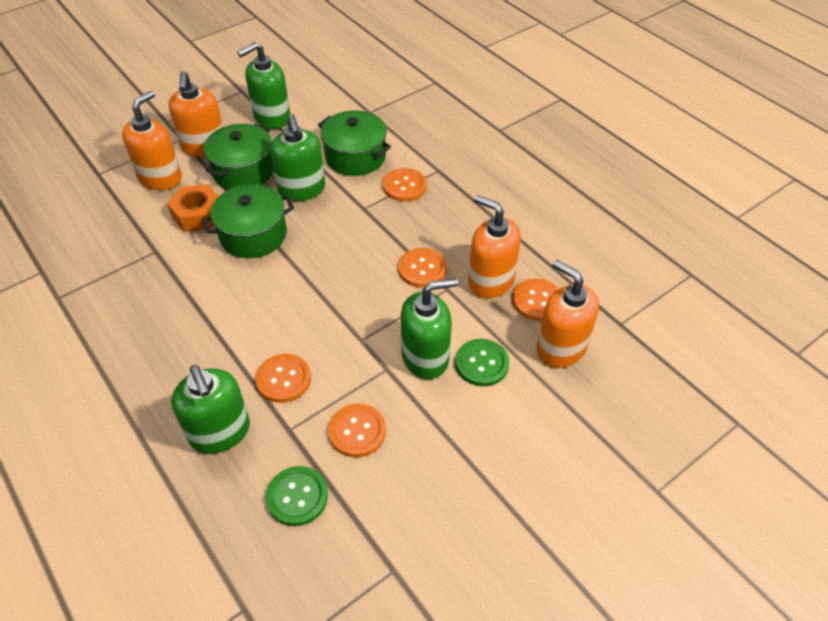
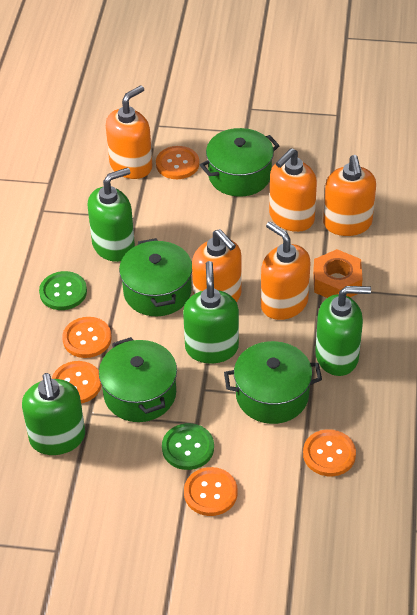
green pot: 3 -> 4
orange soap dispenser: 4 -> 5

